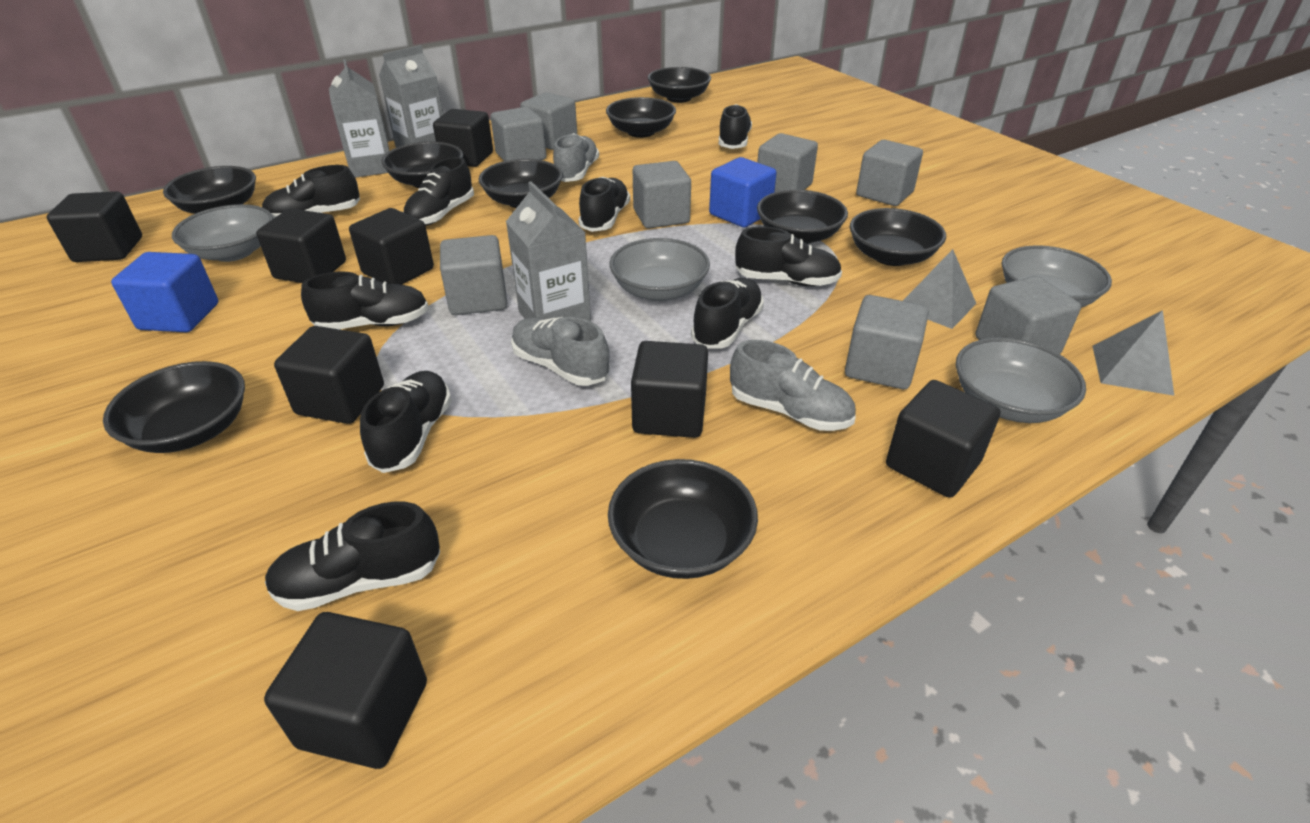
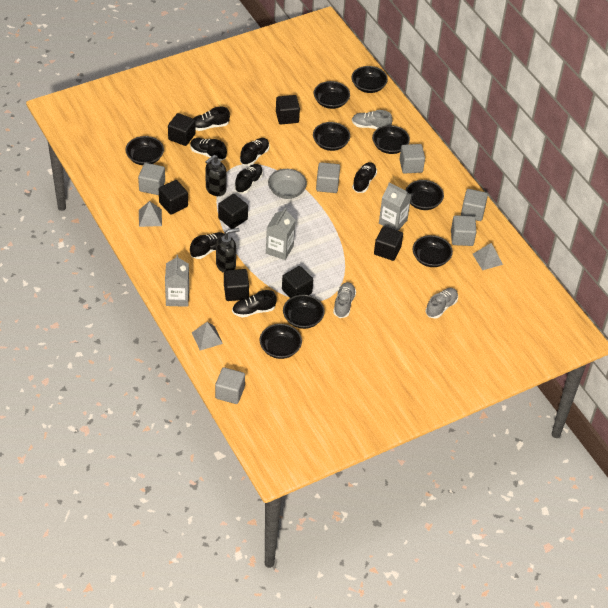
black cube: 8 -> 7
black shoe: 9 -> 7
black soap dispenser: 0 -> 2
blue cube: 2 -> 0
grey bowl: 4 -> 1
grey cube: 8 -> 6
grey pyramid: 2 -> 3

